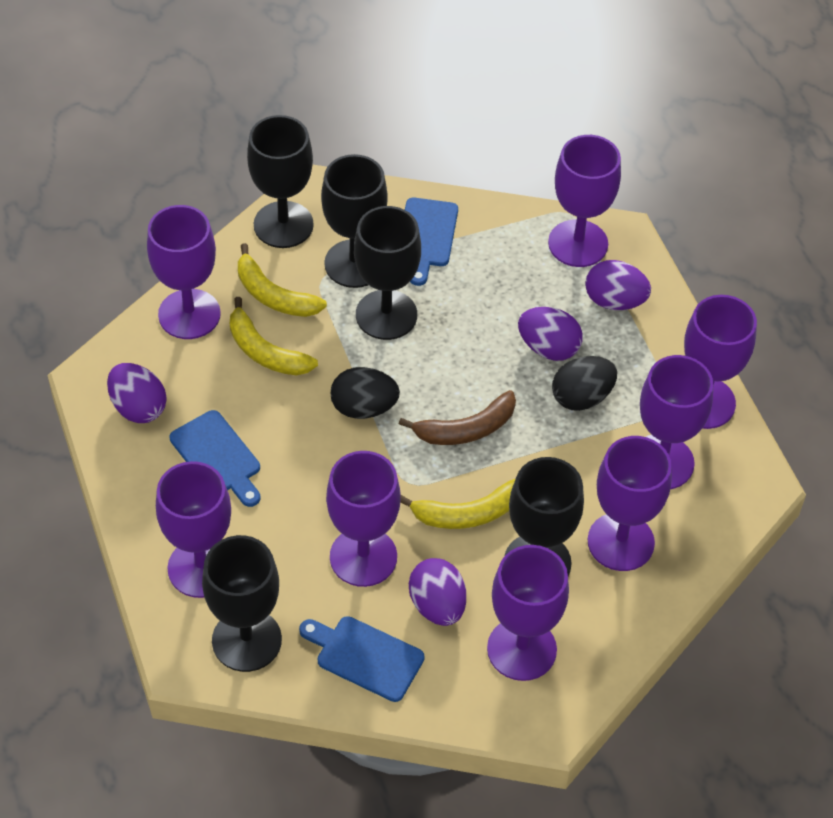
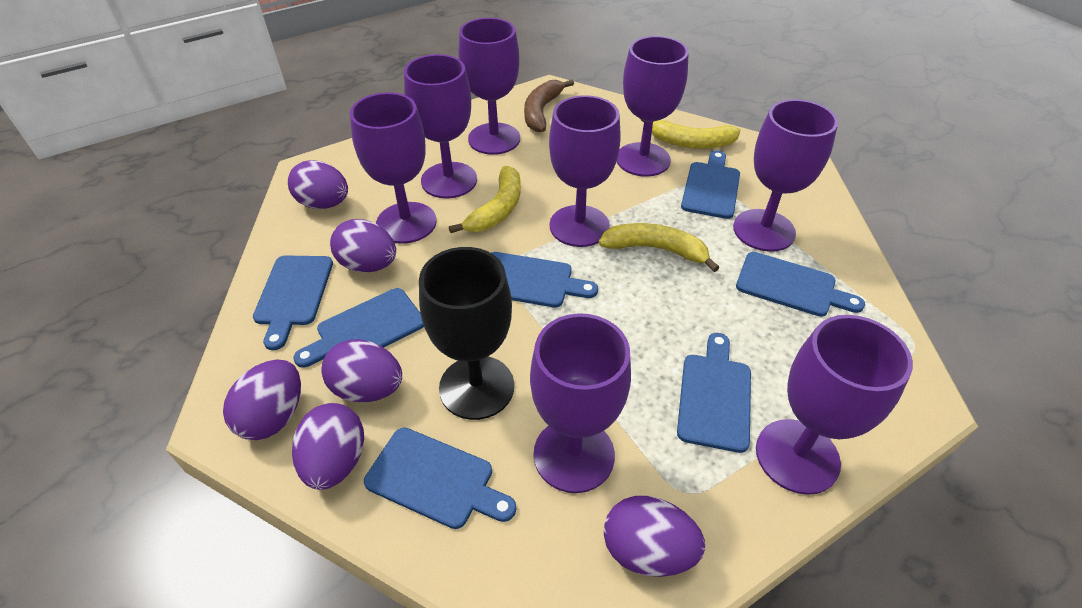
black egg: 2 -> 0
black goblet: 5 -> 1
blue cutting board: 3 -> 7
purple egg: 4 -> 6

